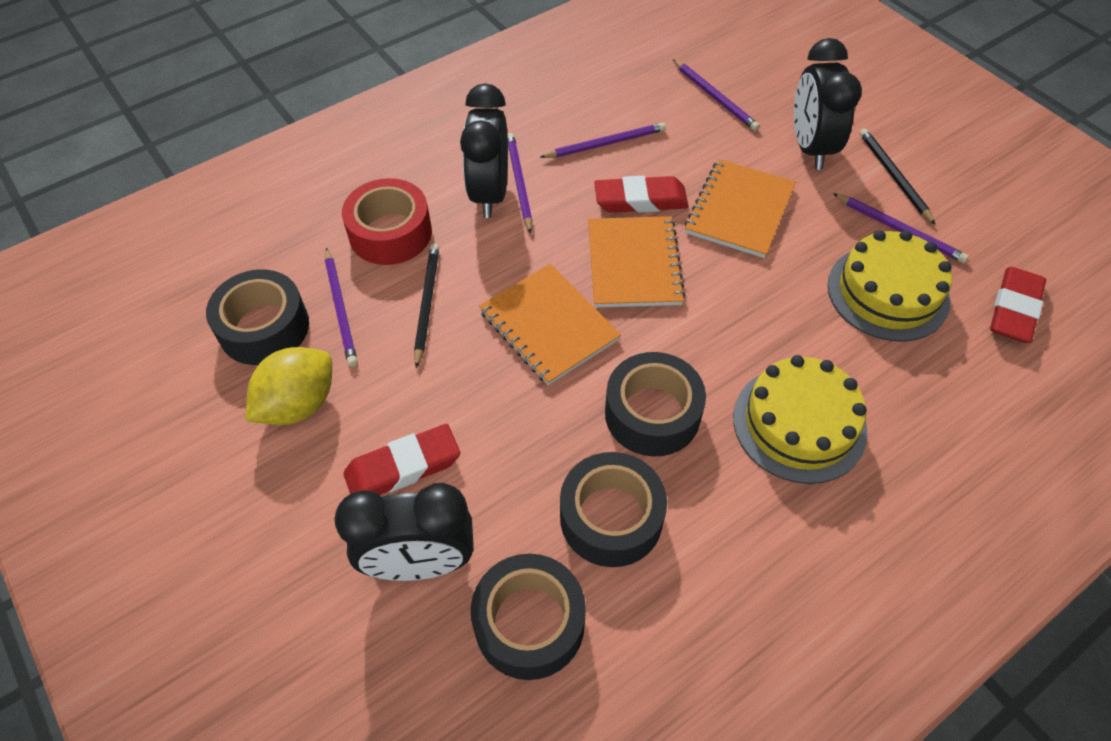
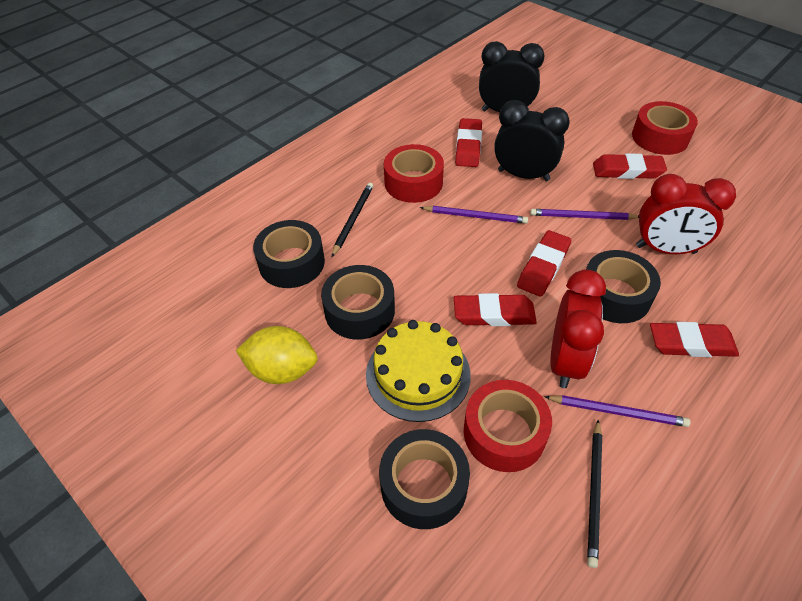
black clock: 3 -> 2
orange notebook: 3 -> 0
purple pencil: 5 -> 3
red clock: 0 -> 2
red eraser: 3 -> 5
red tape: 1 -> 3
yellow cake: 2 -> 1

